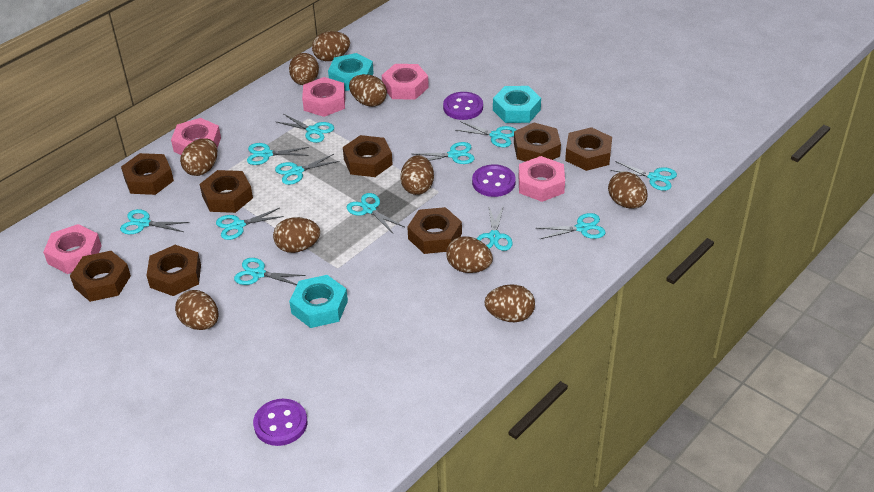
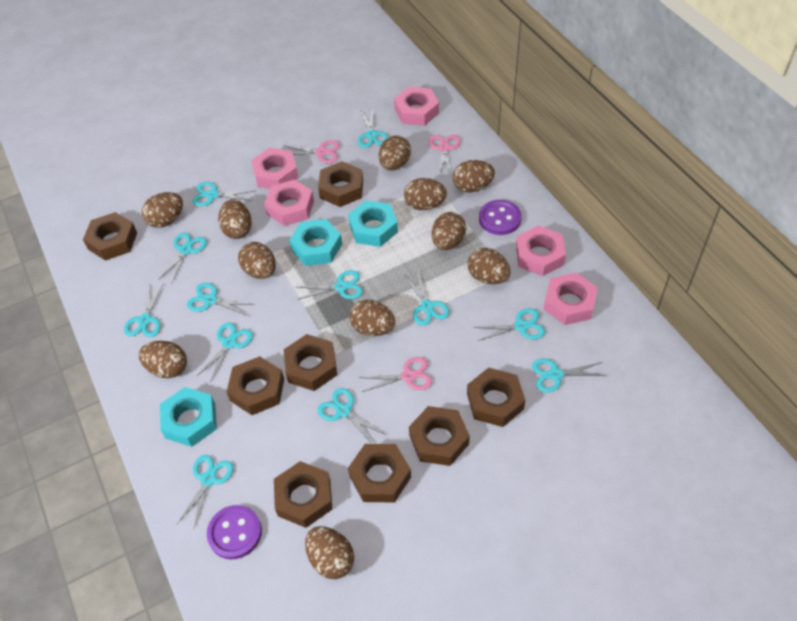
brown egg: 10 -> 11
pink scissors: 0 -> 3
purple button: 3 -> 2

